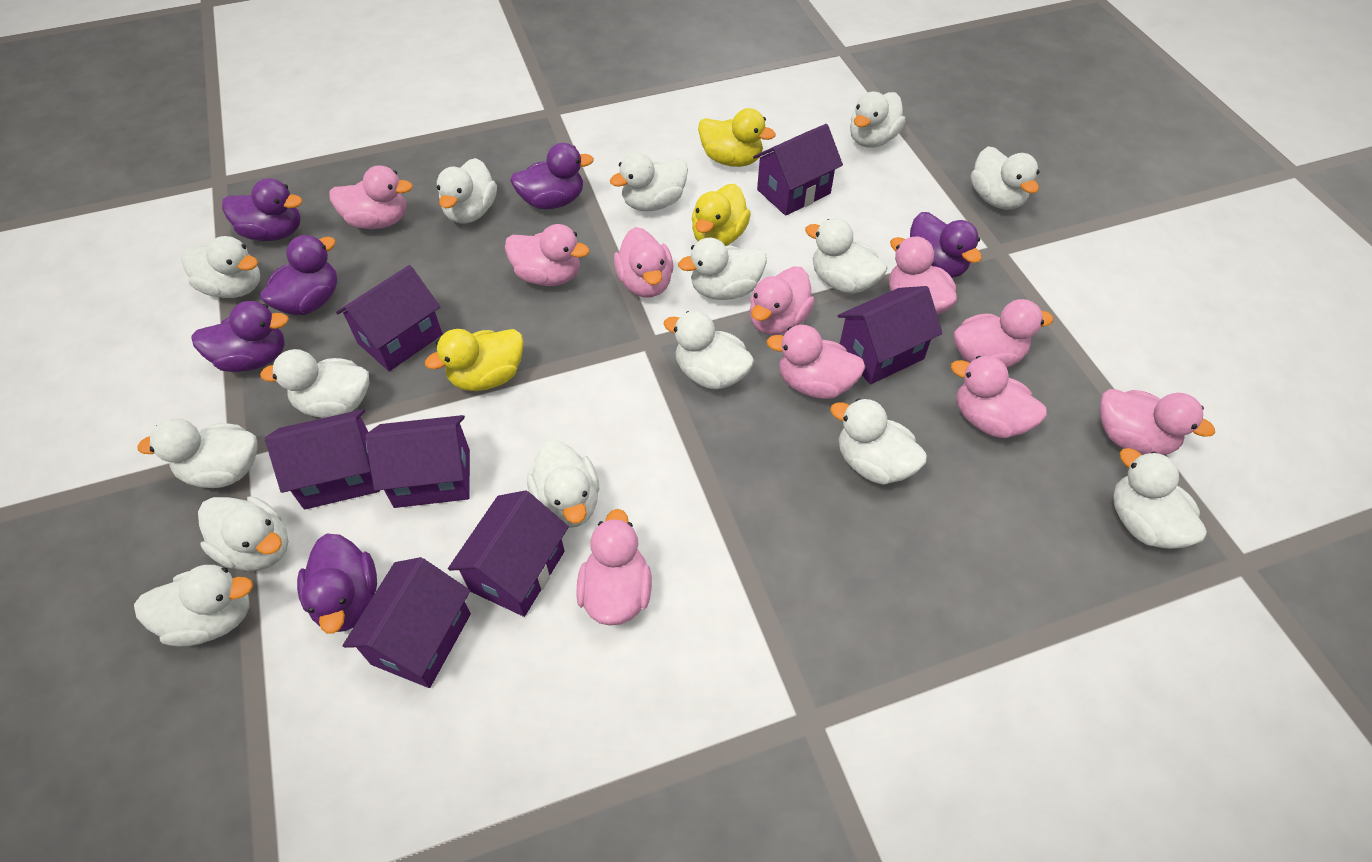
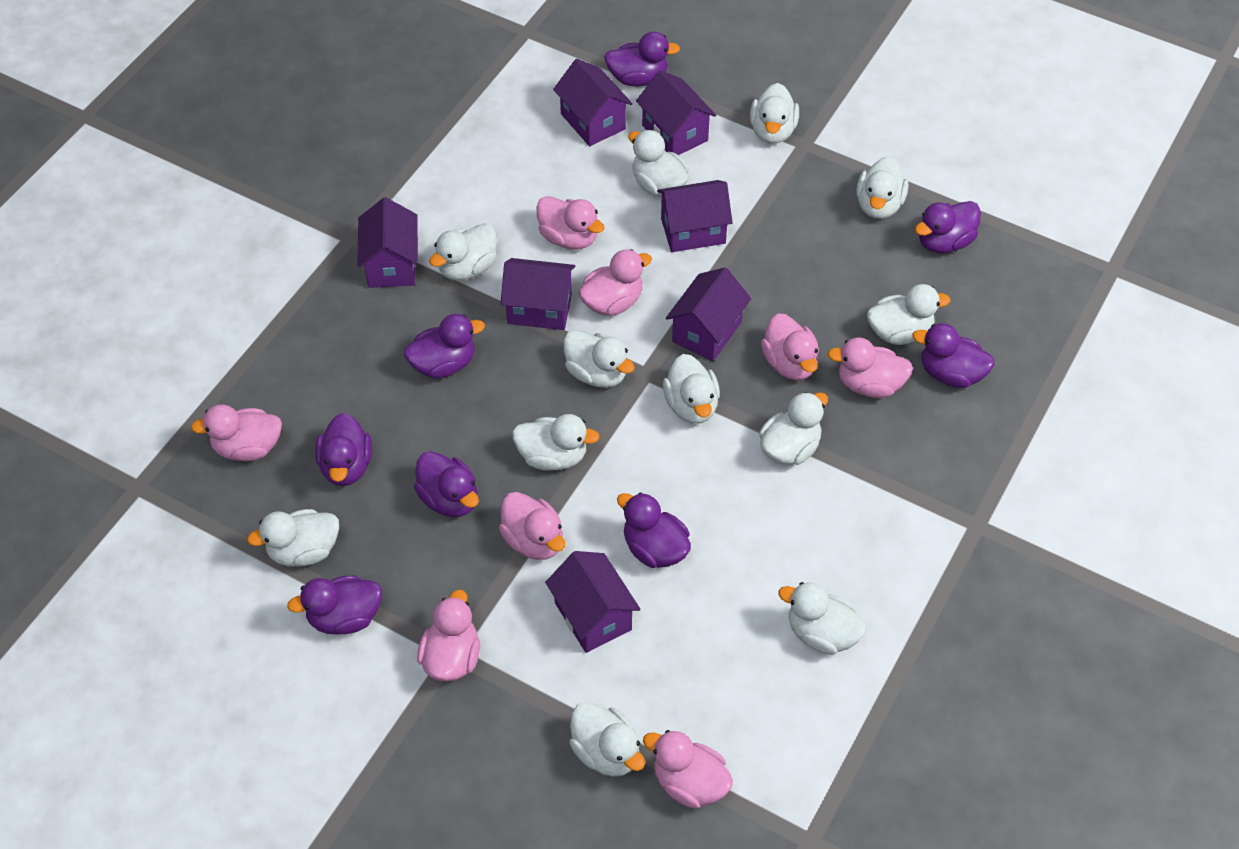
pink duck: 10 -> 8
purple duck: 6 -> 8
white duck: 15 -> 12
yellow duck: 3 -> 0

